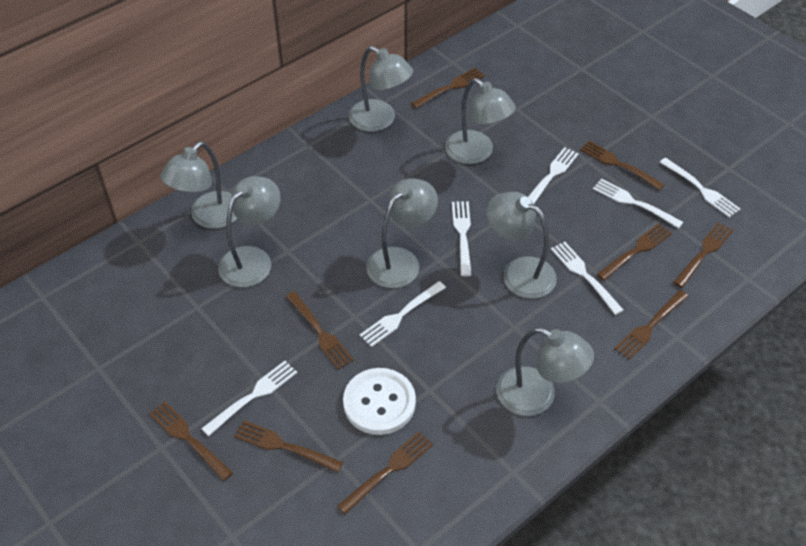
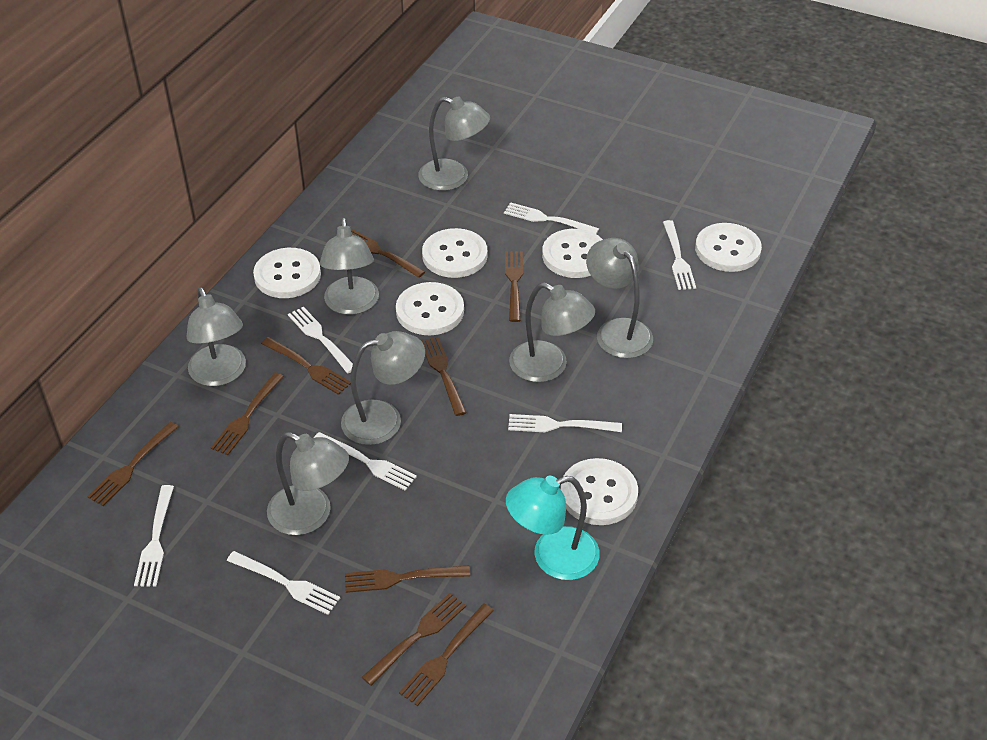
turquoise lamp: 0 -> 1
white button: 1 -> 6

